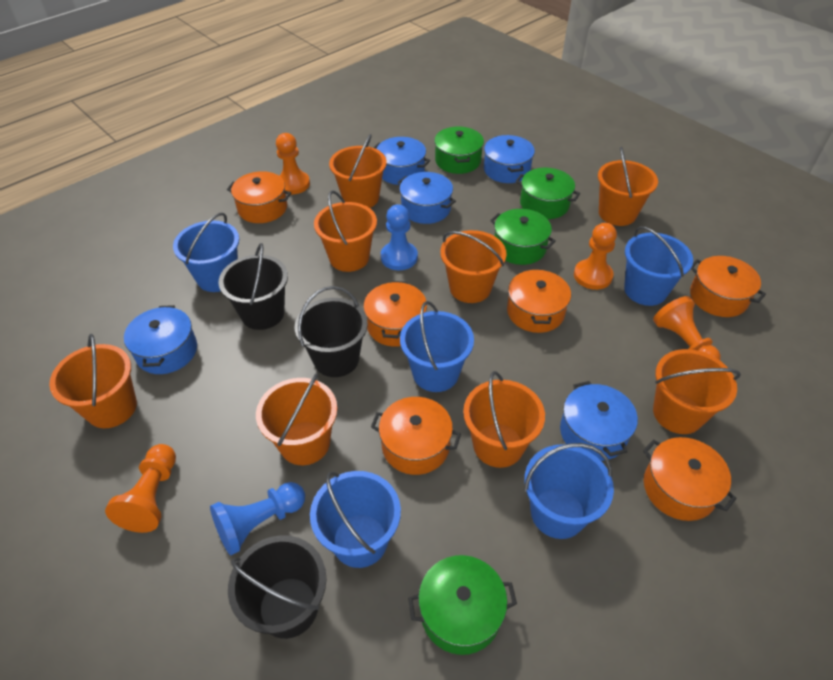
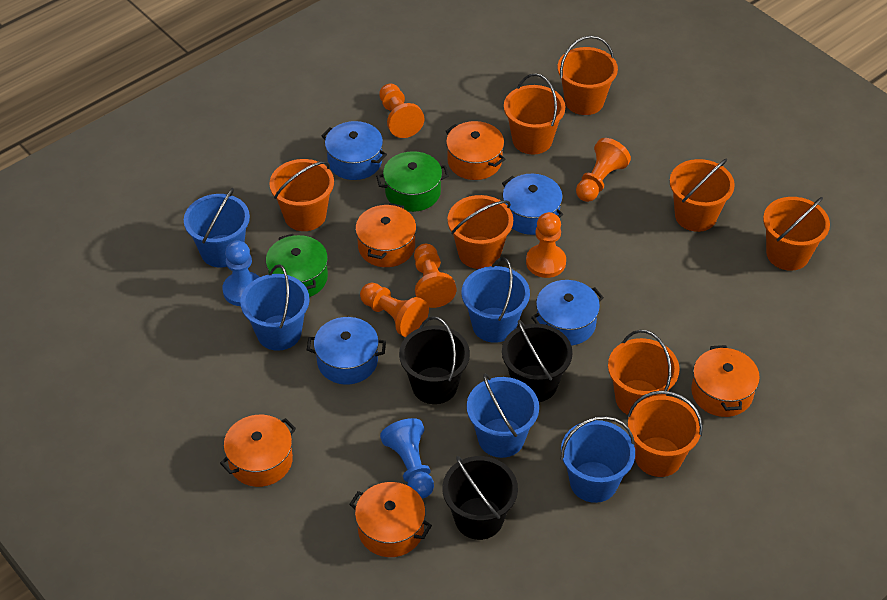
blue pot: 5 -> 4
green pot: 4 -> 2
orange pawn: 4 -> 5
orange pot: 6 -> 5

